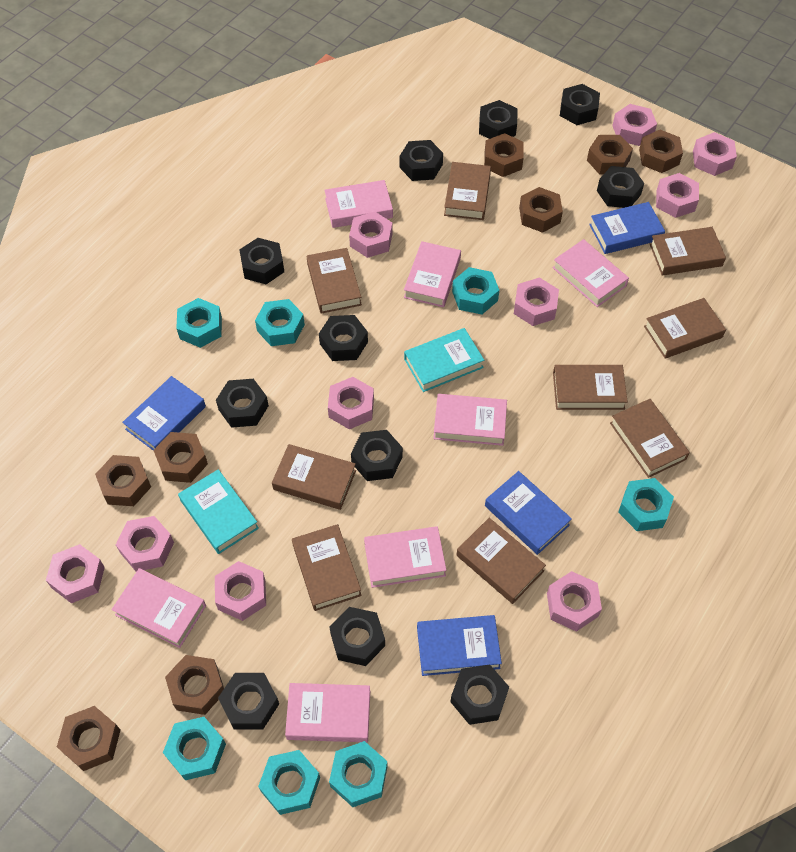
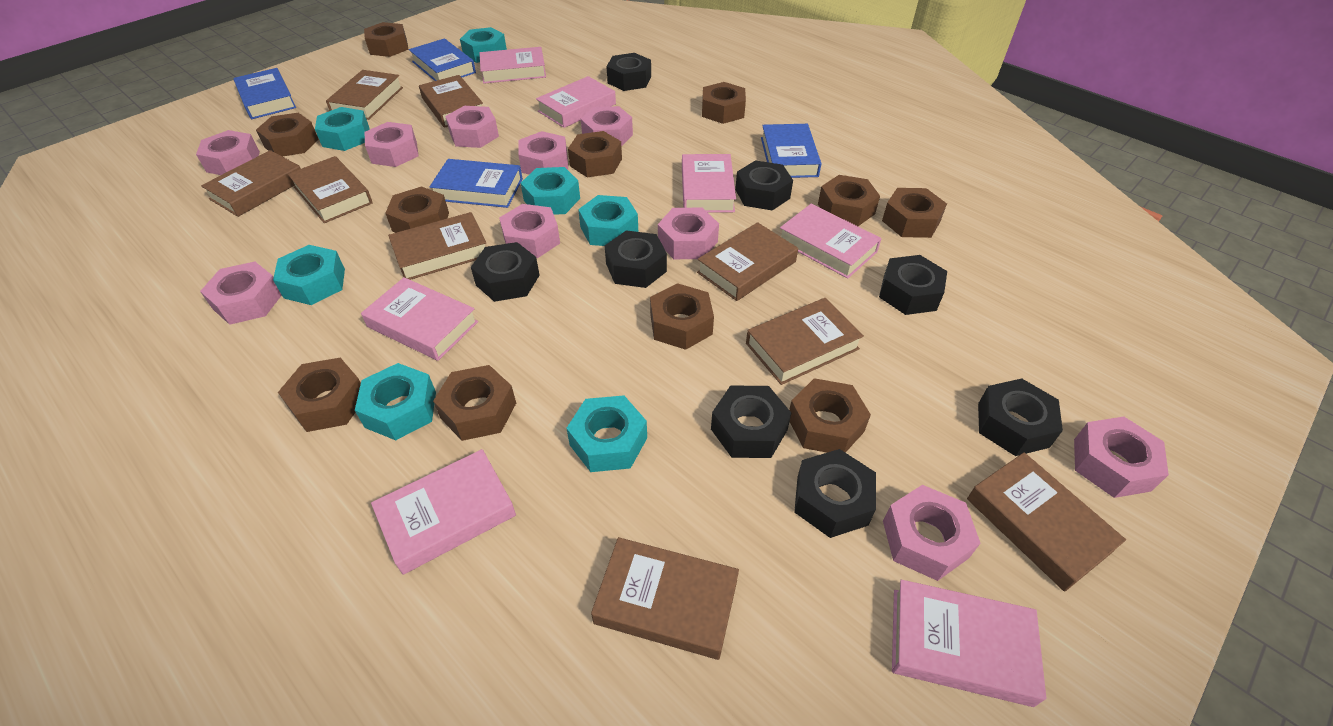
black nut: 11 -> 8
brown nut: 8 -> 11
turquoise book: 2 -> 0

